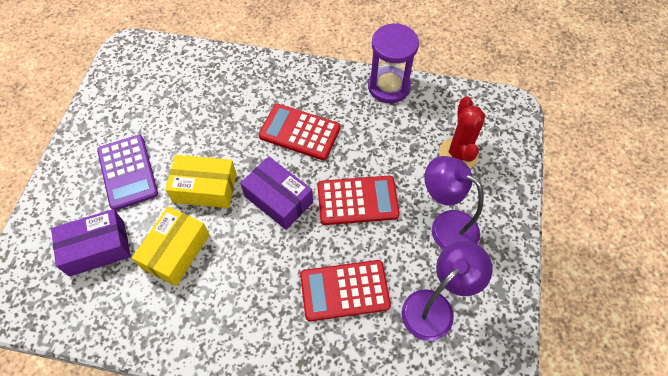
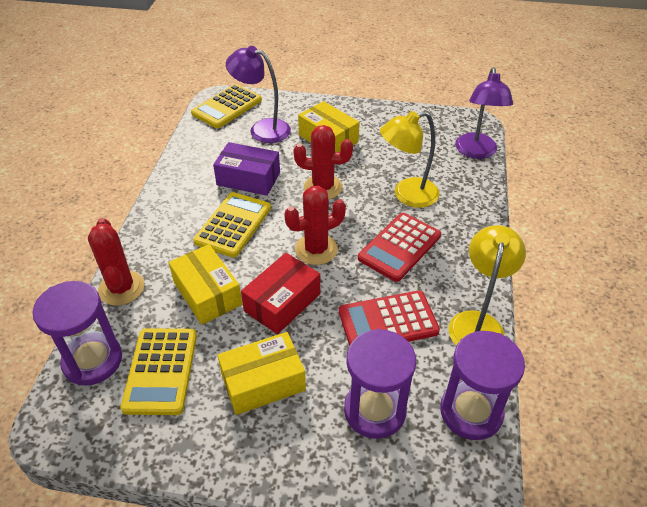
purple box: 2 -> 1
purple calculator: 1 -> 0
purple hourglass: 1 -> 3
red box: 0 -> 1
red cactus: 1 -> 3
red calculator: 3 -> 2
yellow box: 2 -> 3
yellow calculator: 0 -> 3
yellow lamp: 0 -> 2

